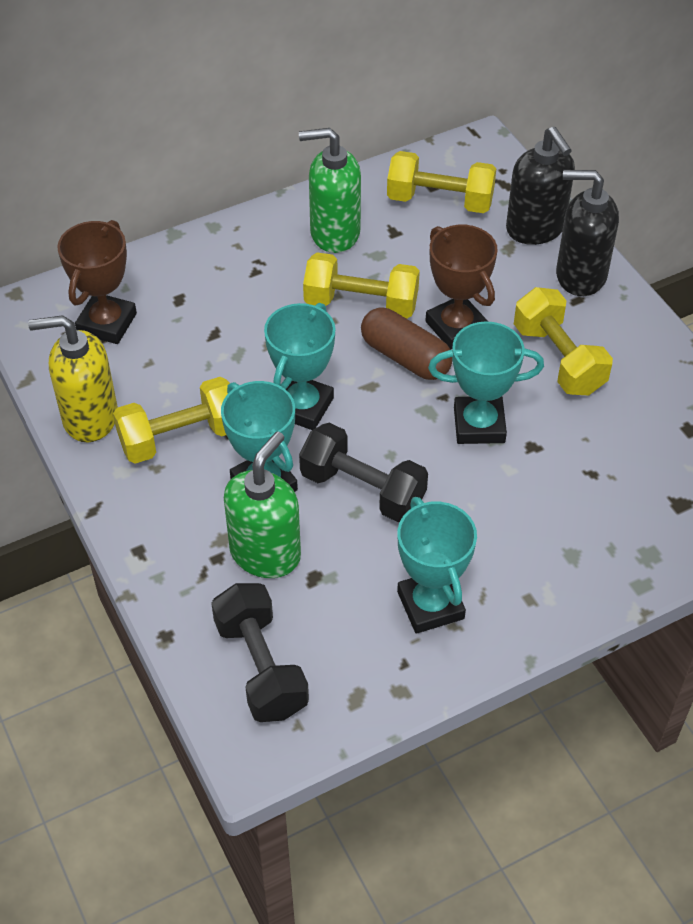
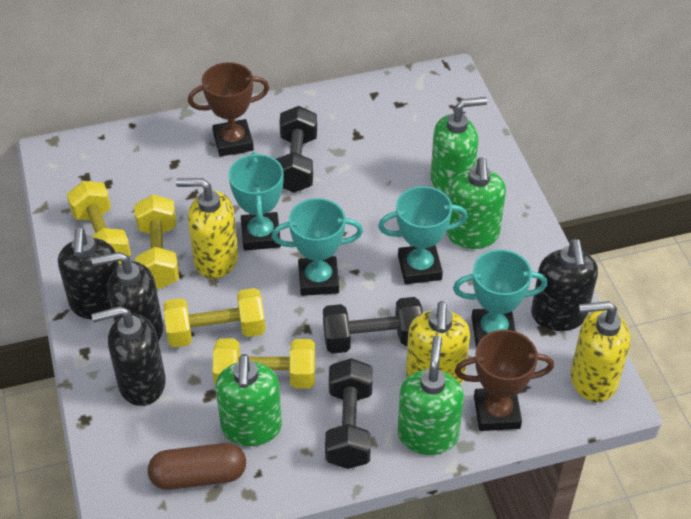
black dumbbell: 2 -> 3
black soap dispenser: 2 -> 4
green soap dispenser: 2 -> 4
yellow soap dispenser: 1 -> 3

